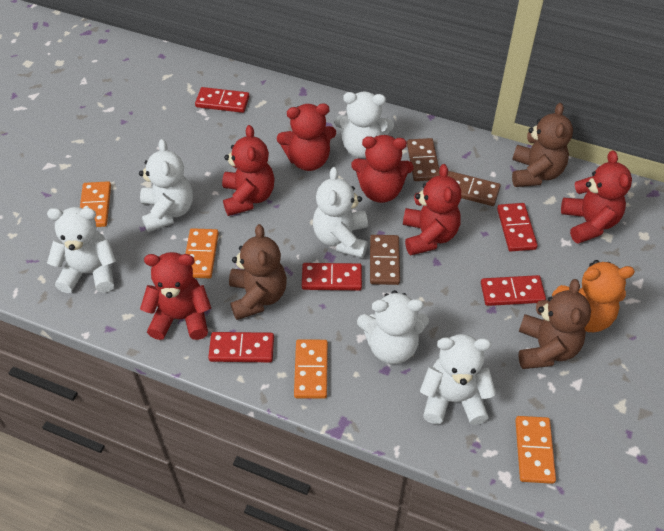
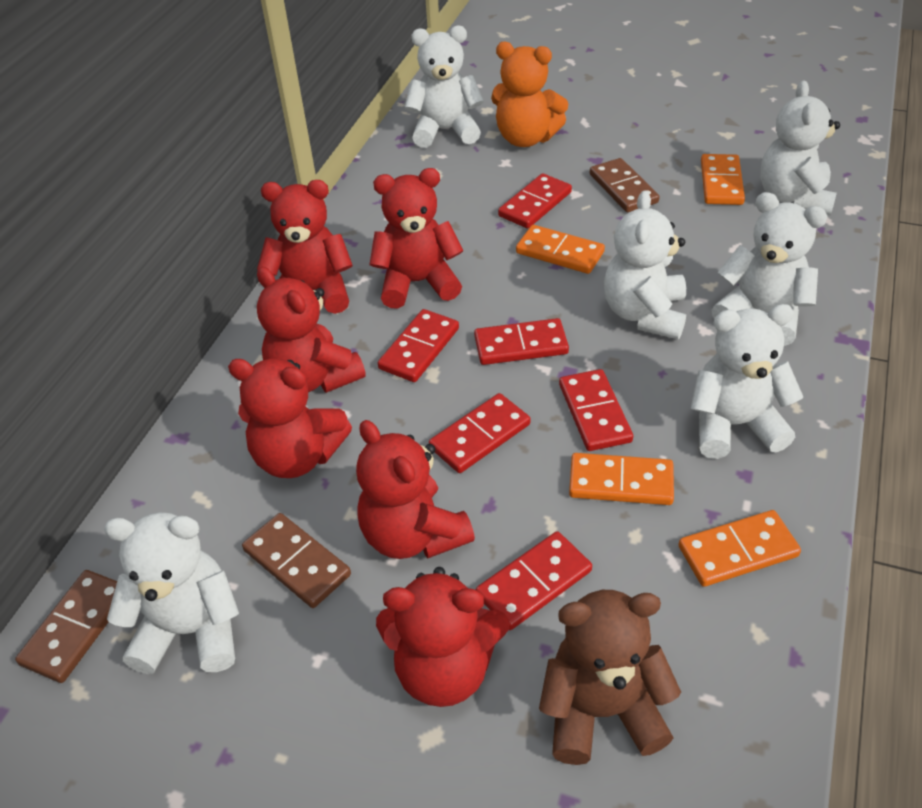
brown teddy bear: 3 -> 1
red domino: 5 -> 6

